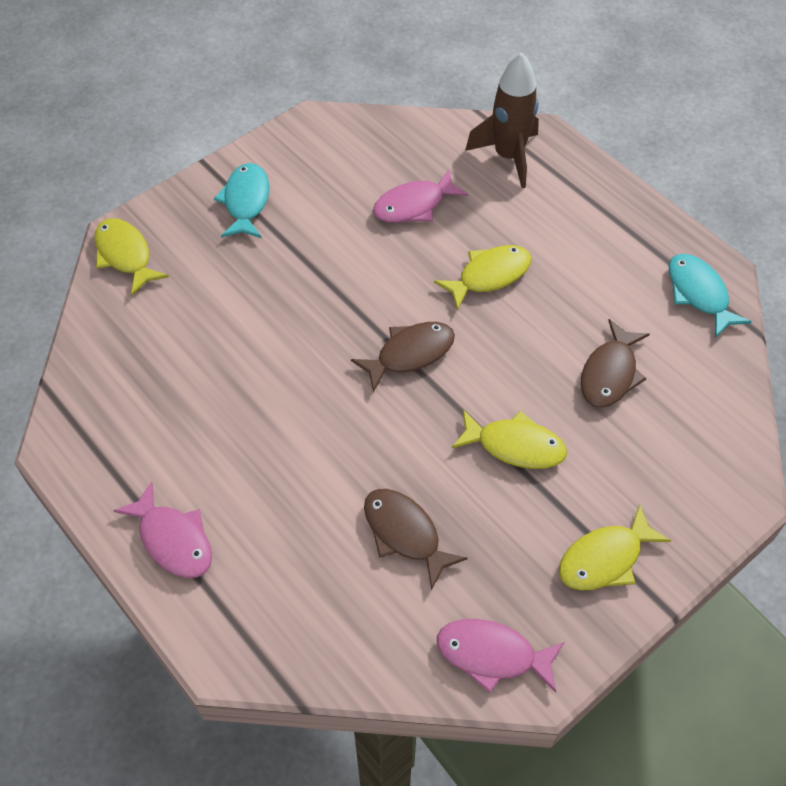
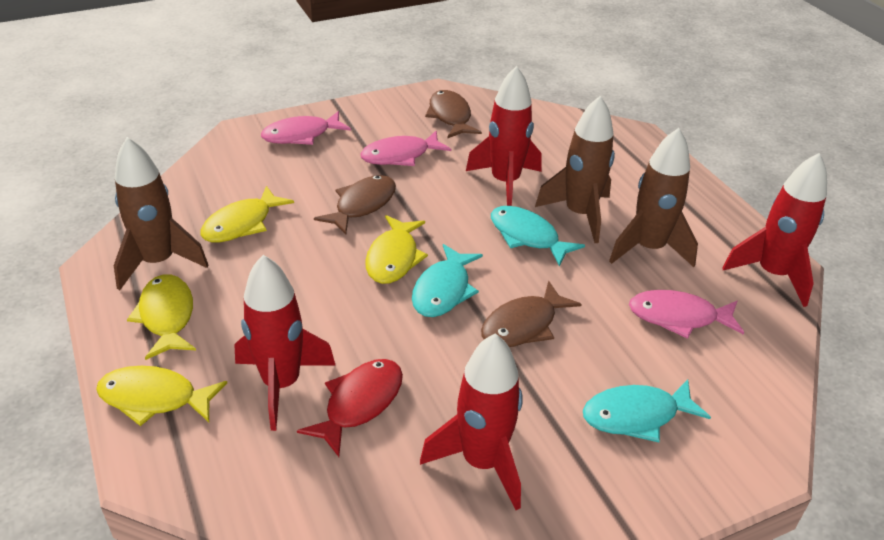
brown rocket: 1 -> 3
red fish: 0 -> 1
red rocket: 0 -> 4
turquoise fish: 2 -> 3

